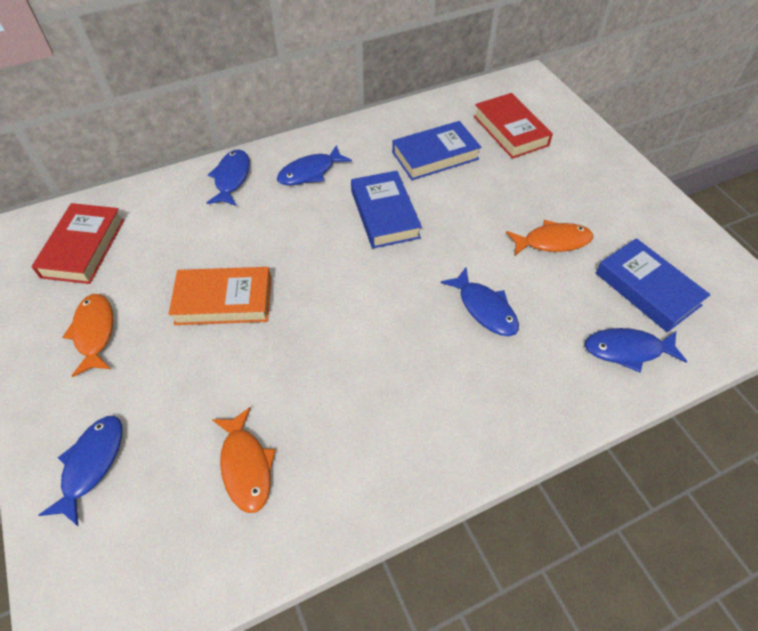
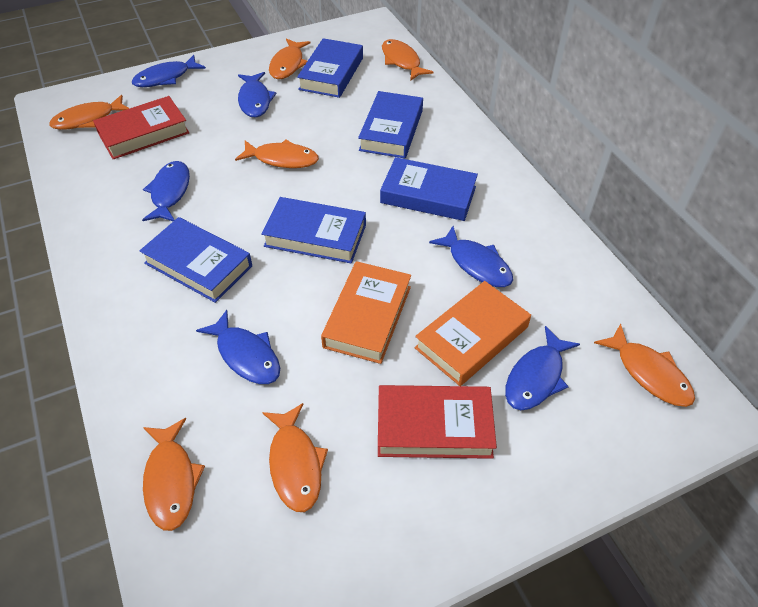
blue book: 3 -> 5
blue fish: 5 -> 6
orange book: 1 -> 2
orange fish: 3 -> 7

